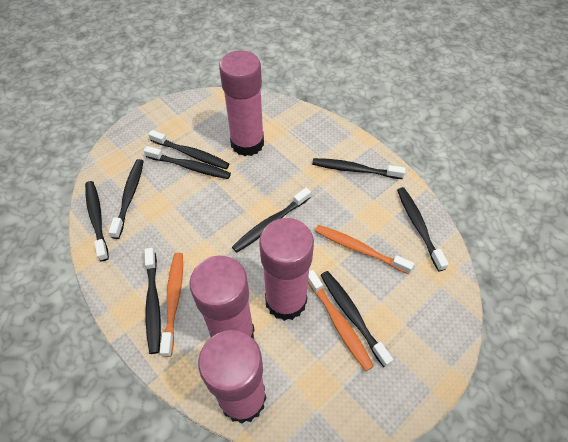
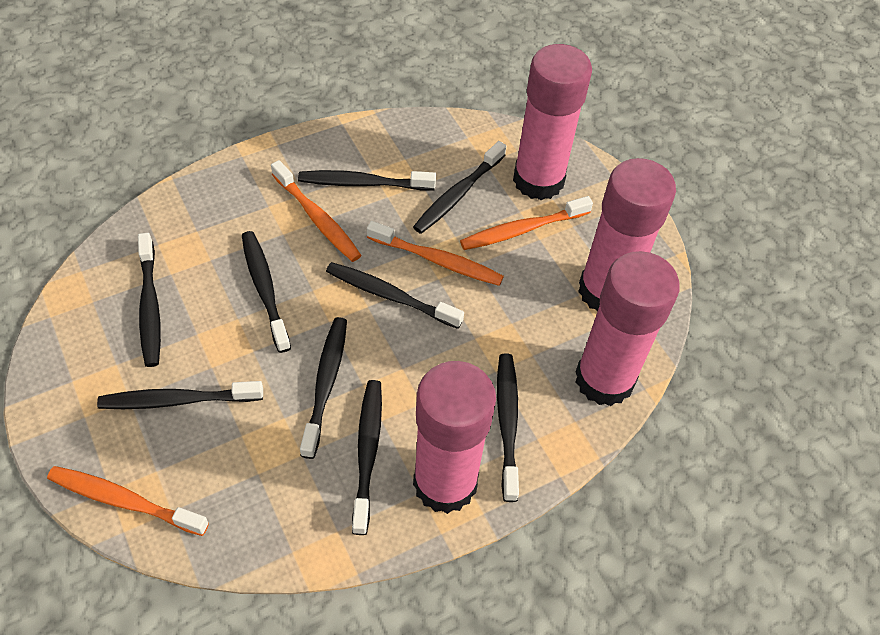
orange toothbrush: 3 -> 4

